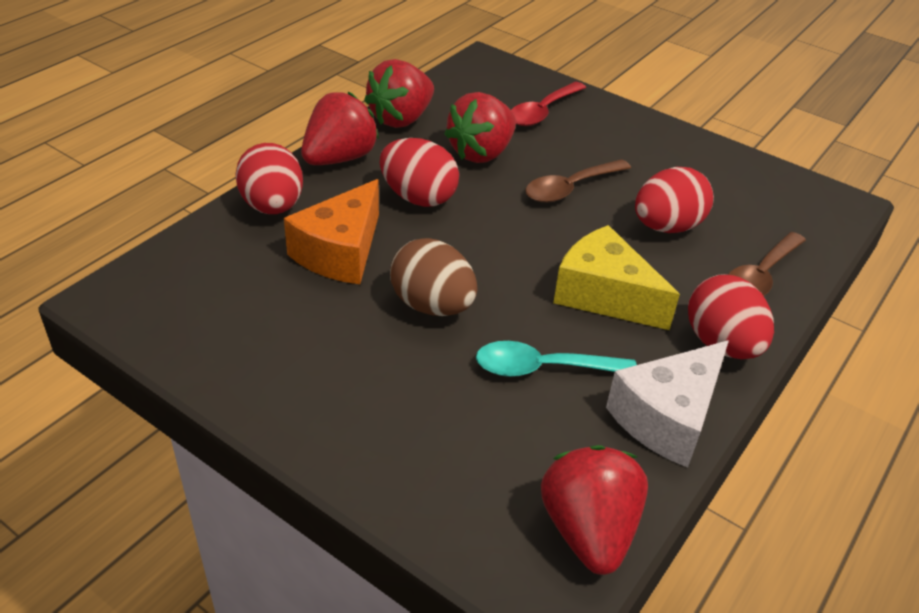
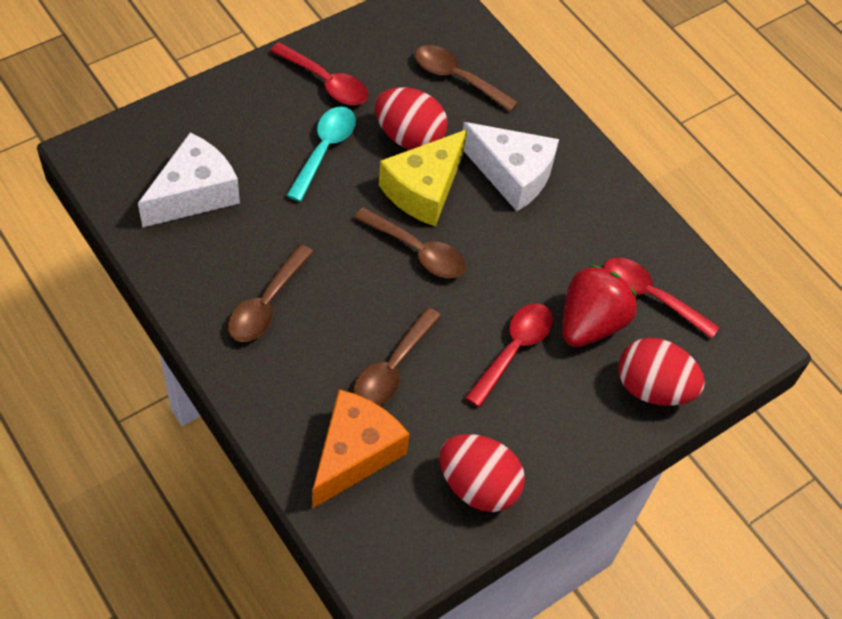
brown egg: 1 -> 0
brown spoon: 2 -> 4
red egg: 4 -> 3
red spoon: 1 -> 3
red strawberry: 4 -> 1
white cheese: 1 -> 2

